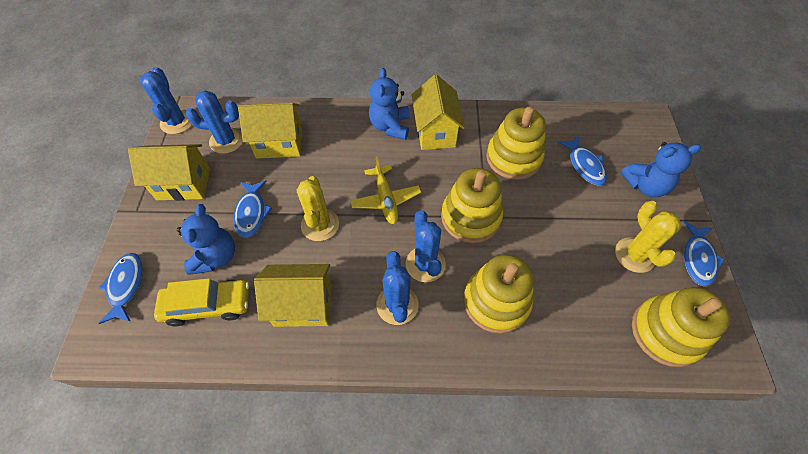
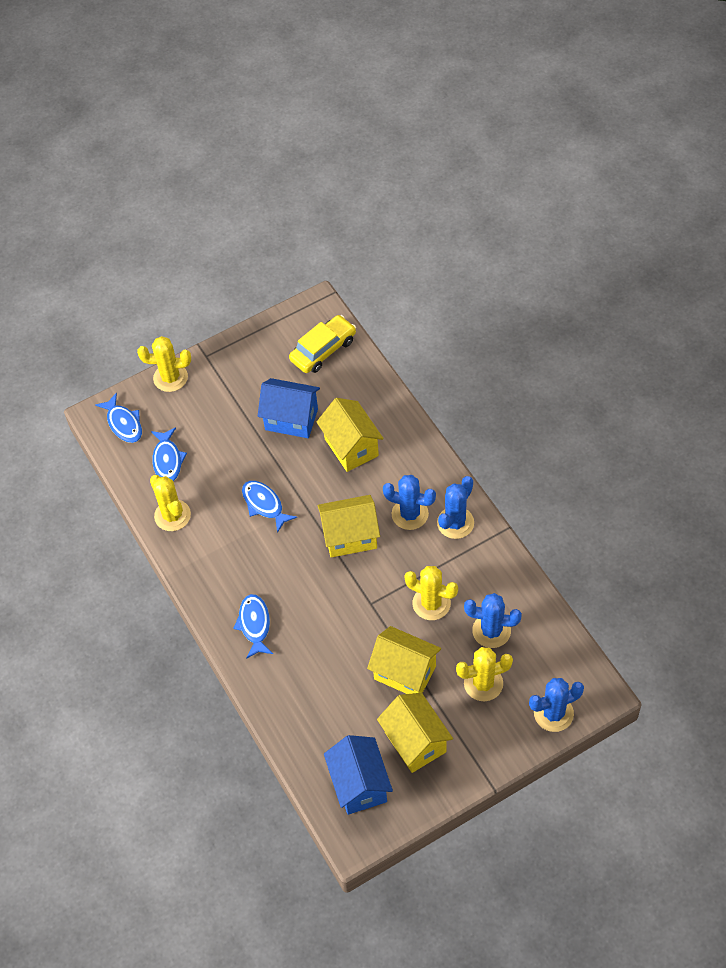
blue house: 0 -> 2
blue teddy bear: 3 -> 0
yellow cactus: 2 -> 4
yellow plane: 1 -> 0
yellow stacking toy: 4 -> 0

